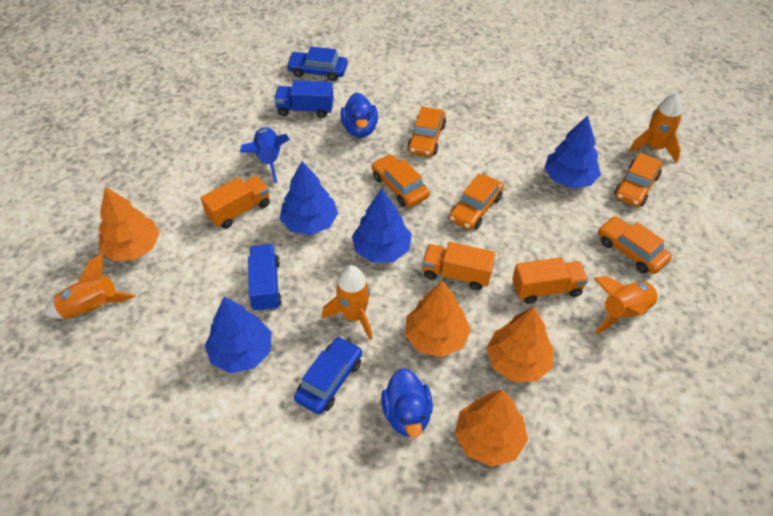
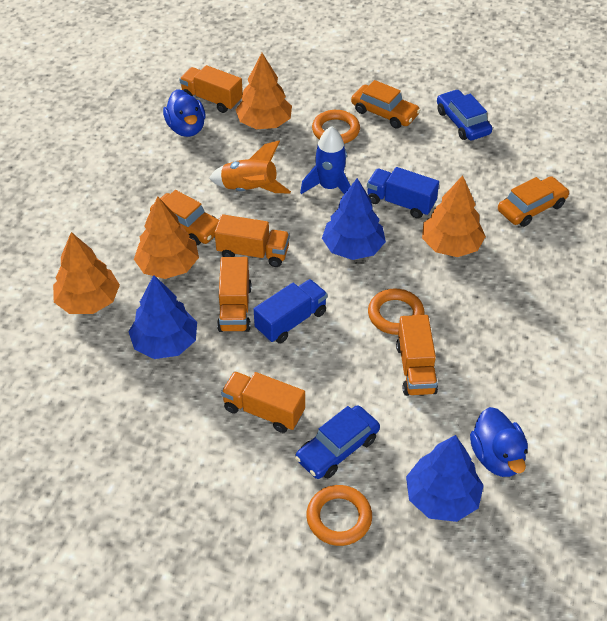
blue tree: 4 -> 3
orange car: 5 -> 3
orange ring: 0 -> 3
orange rocket: 4 -> 1
orange truck: 3 -> 5

